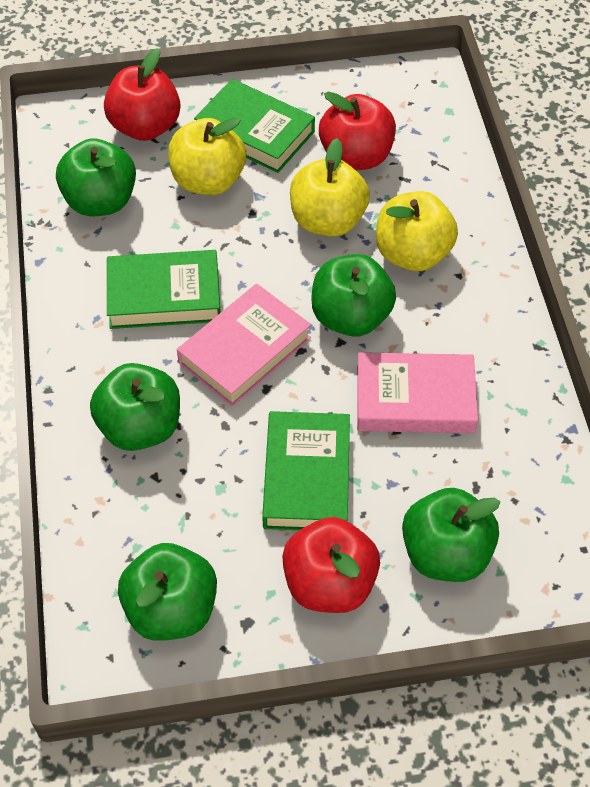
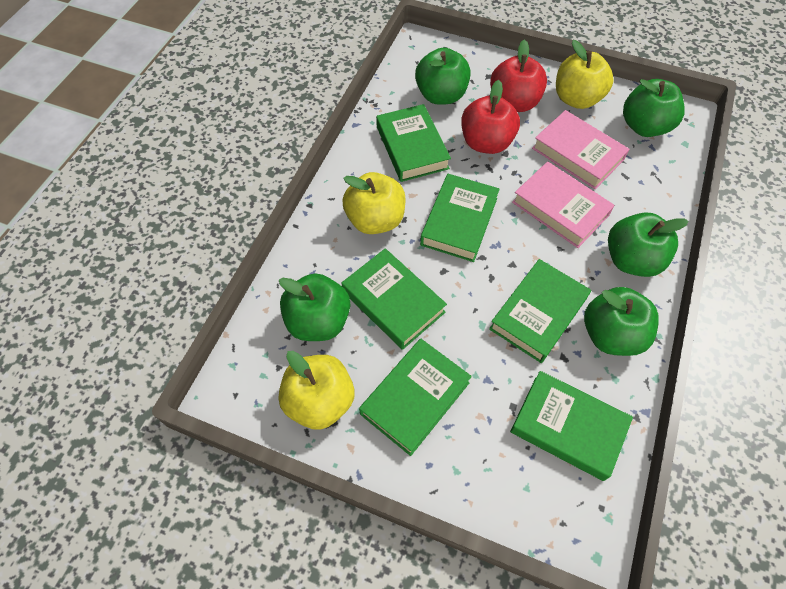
green book: 3 -> 6
red apple: 3 -> 2

